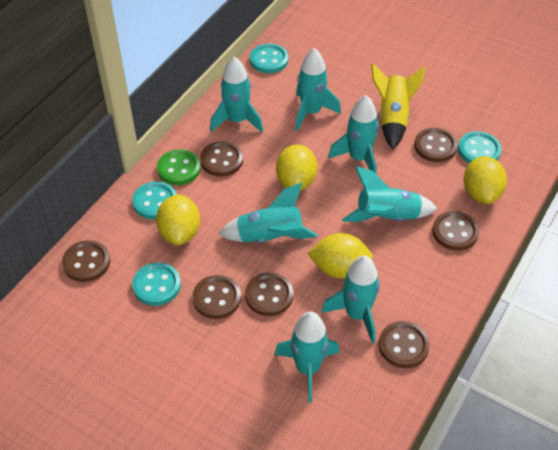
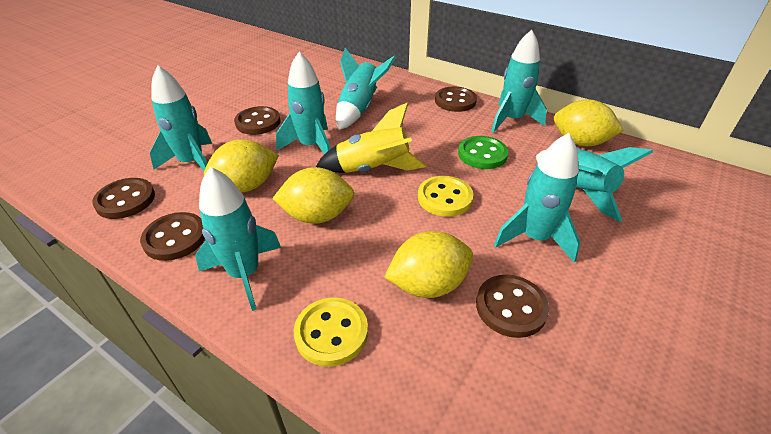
brown button: 7 -> 5
turquoise button: 4 -> 0
yellow button: 0 -> 2

